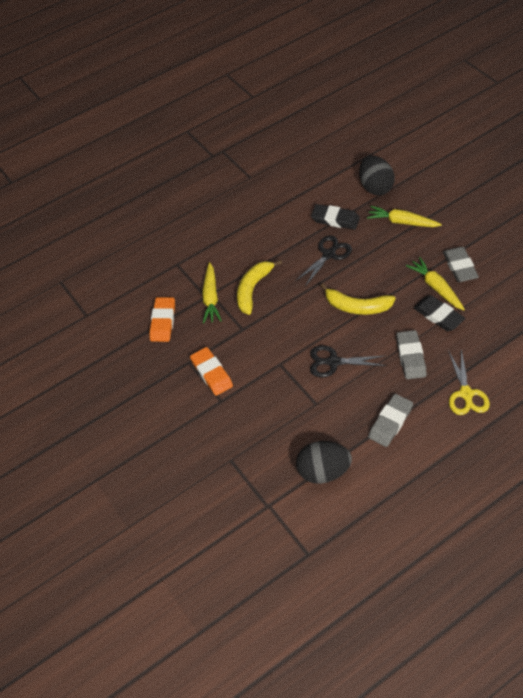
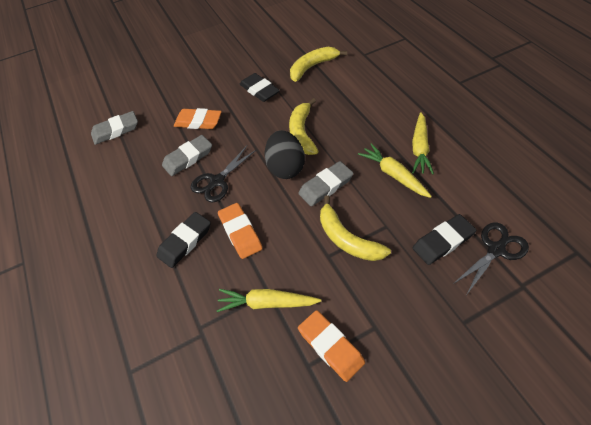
black egg: 2 -> 1
black eraser: 2 -> 3
orange eraser: 2 -> 3
yellow banana: 2 -> 3
yellow scissors: 1 -> 0

